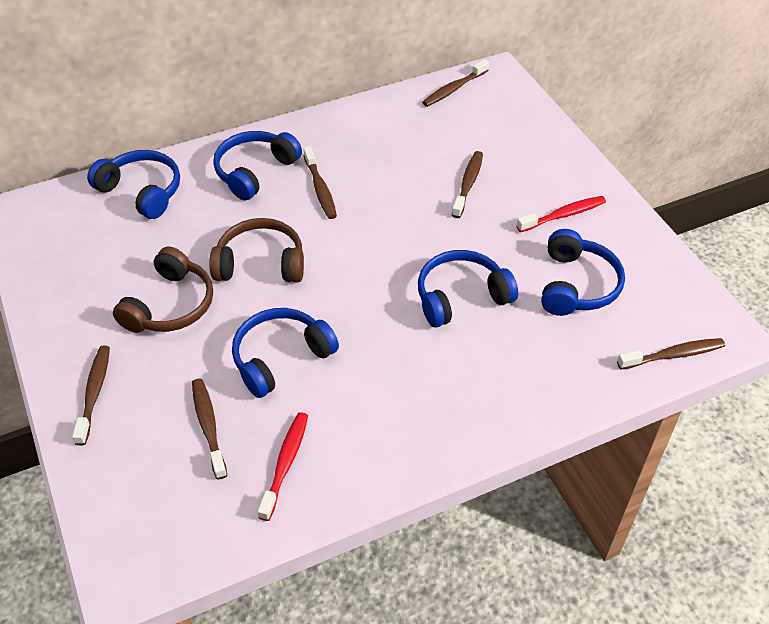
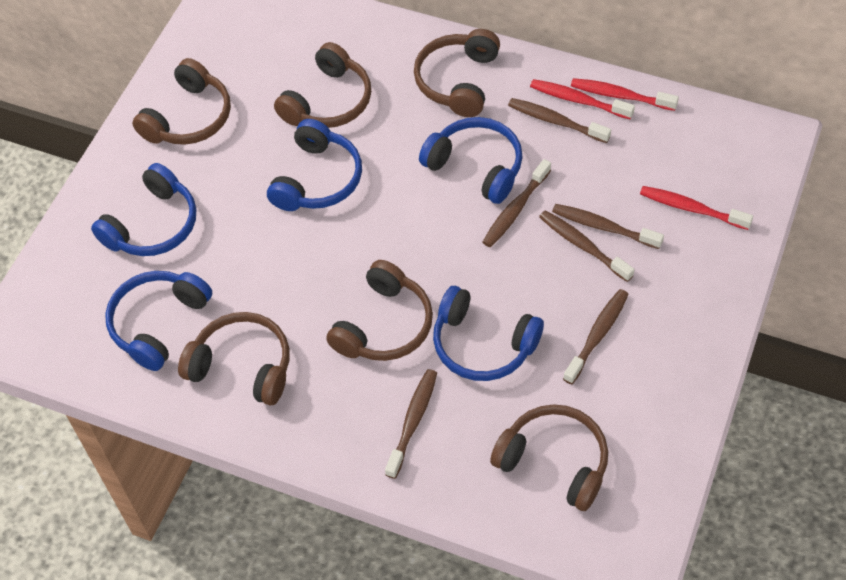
brown headphones: 2 -> 6
red toothbrush: 2 -> 3

